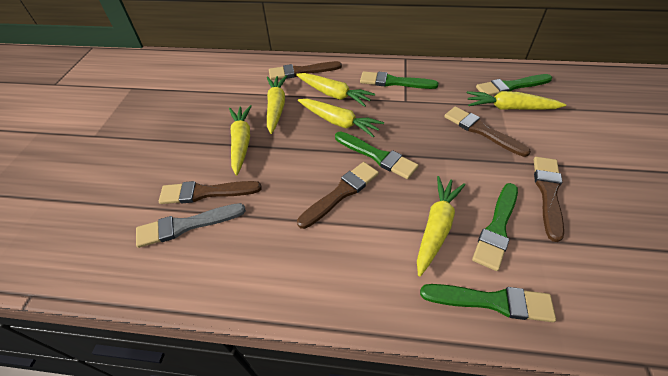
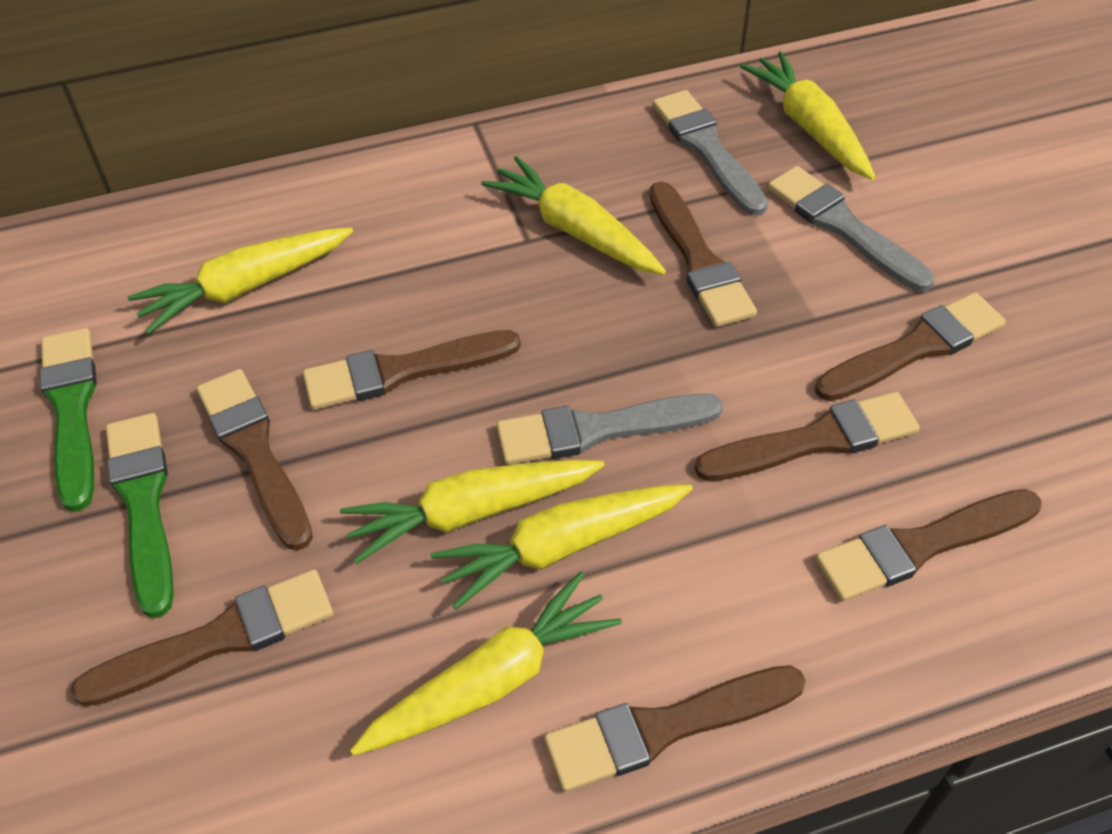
brown brush: 5 -> 8
green brush: 5 -> 2
grey brush: 1 -> 3

